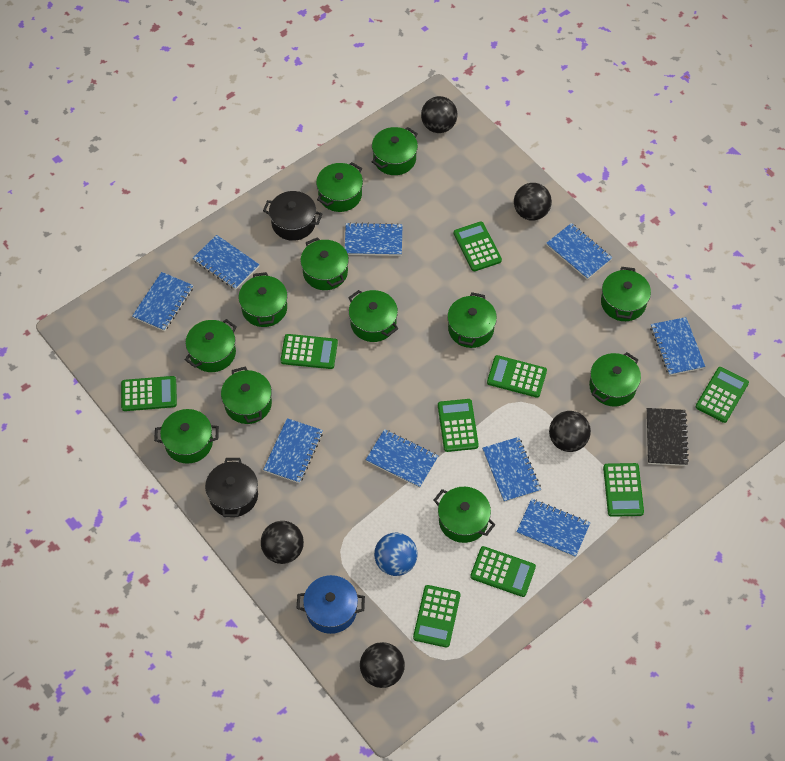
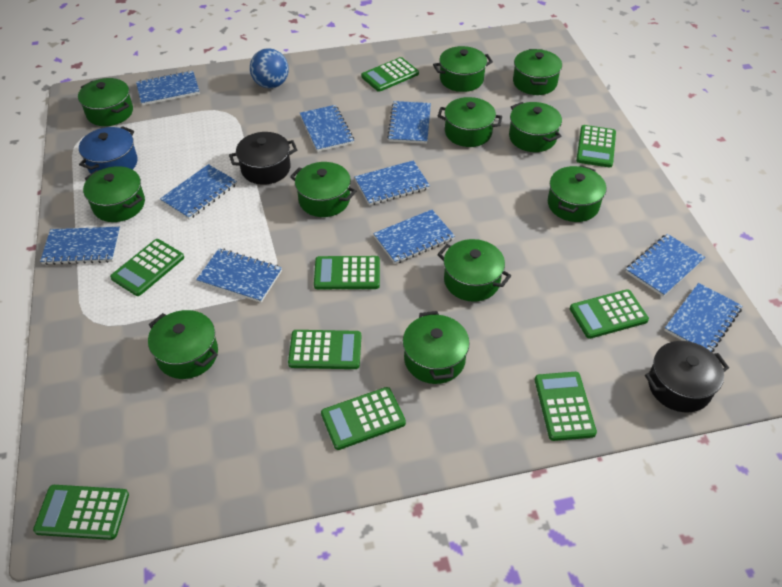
black ball: 5 -> 0
black notebook: 1 -> 0
blue notebook: 9 -> 10
green pot: 12 -> 11

